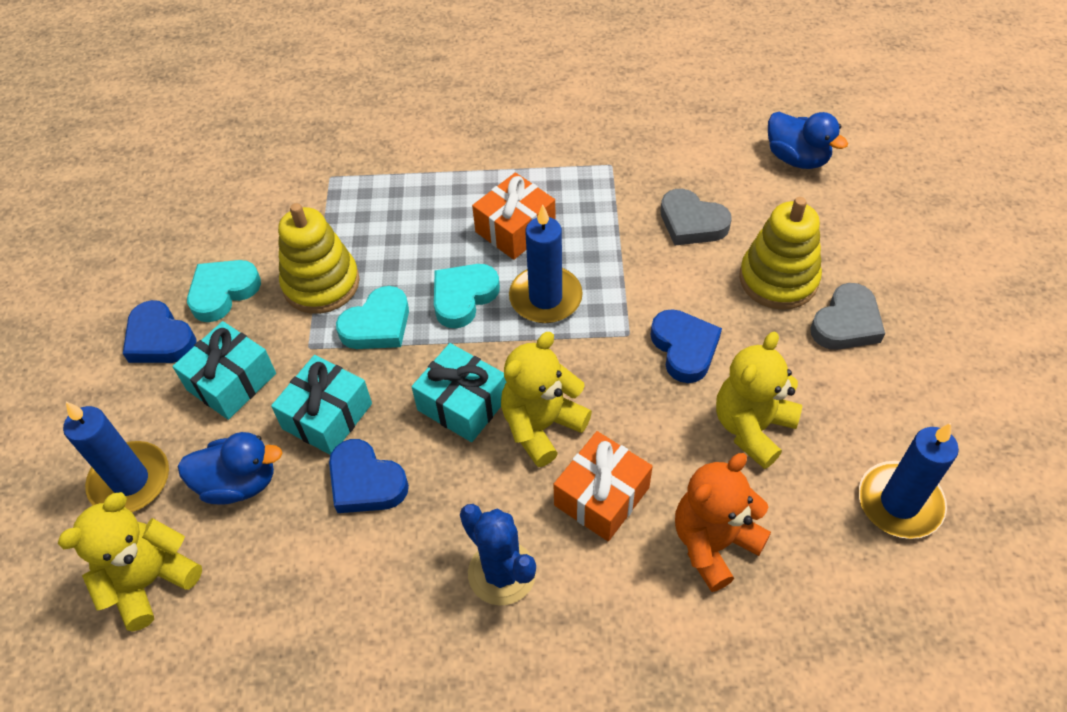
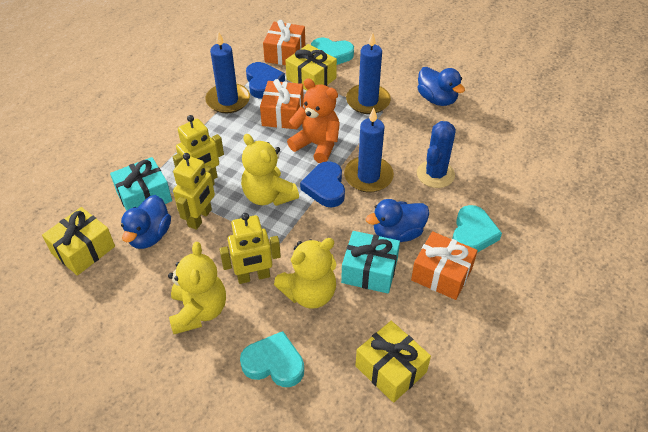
blue duck: 2 -> 3
blue heart: 3 -> 2
grey heart: 2 -> 0
orange gift: 2 -> 3
turquoise gift: 3 -> 2
yellow gift: 0 -> 3
yellow robot: 0 -> 3
yellow stacking toy: 2 -> 0

